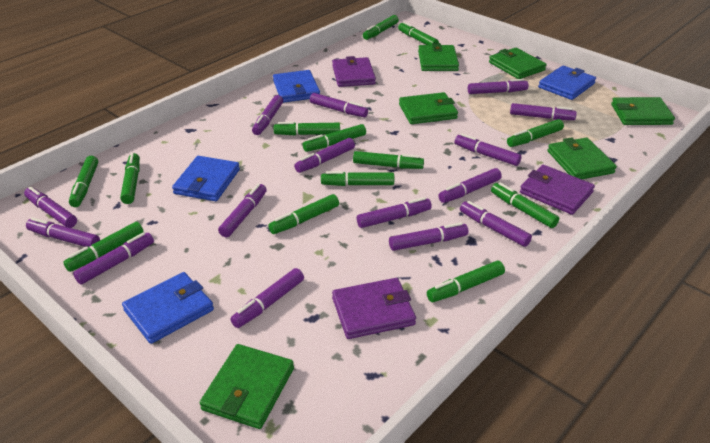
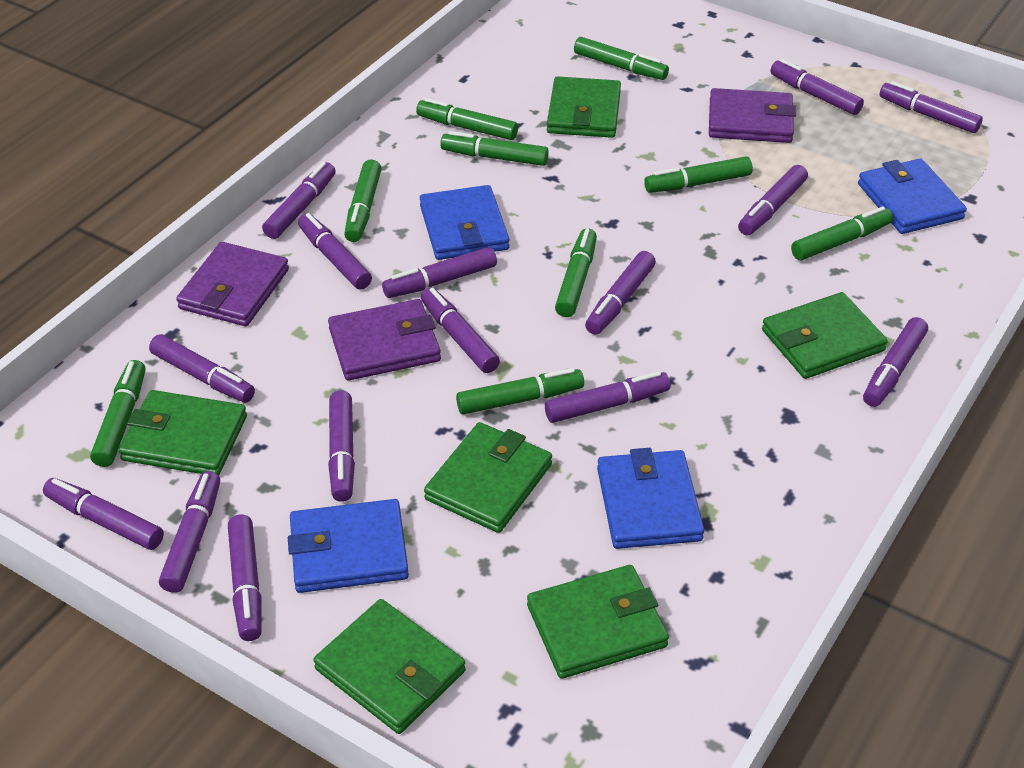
green marker: 13 -> 9

